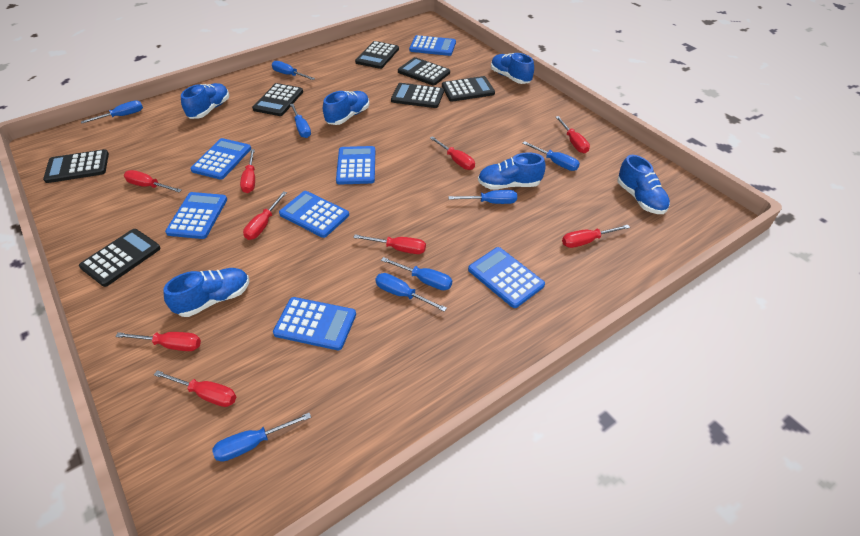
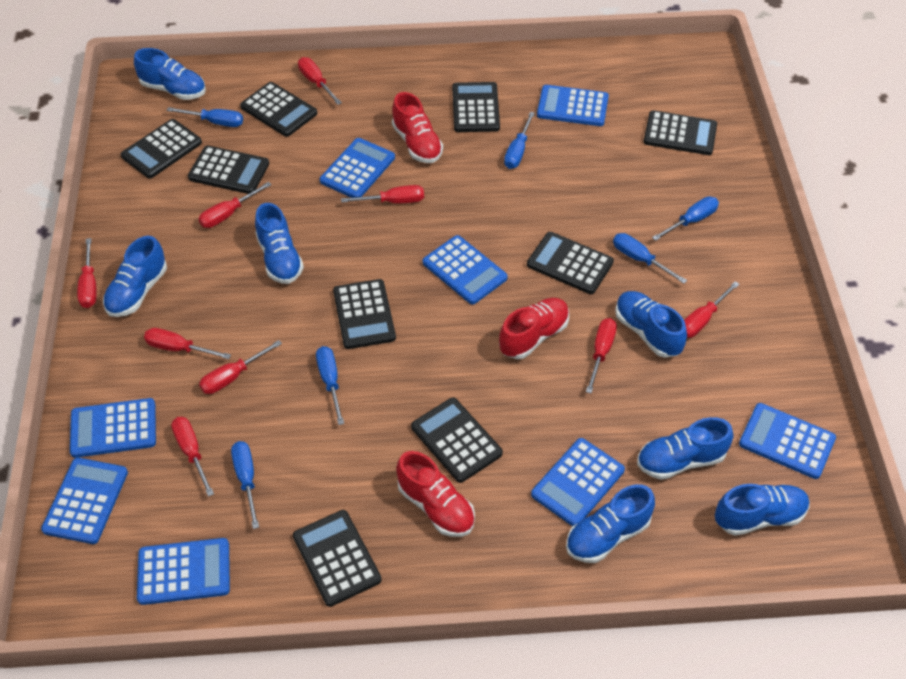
black calculator: 7 -> 9
blue calculator: 7 -> 8
blue screwdriver: 8 -> 6
blue shoe: 6 -> 7
red shoe: 0 -> 3

